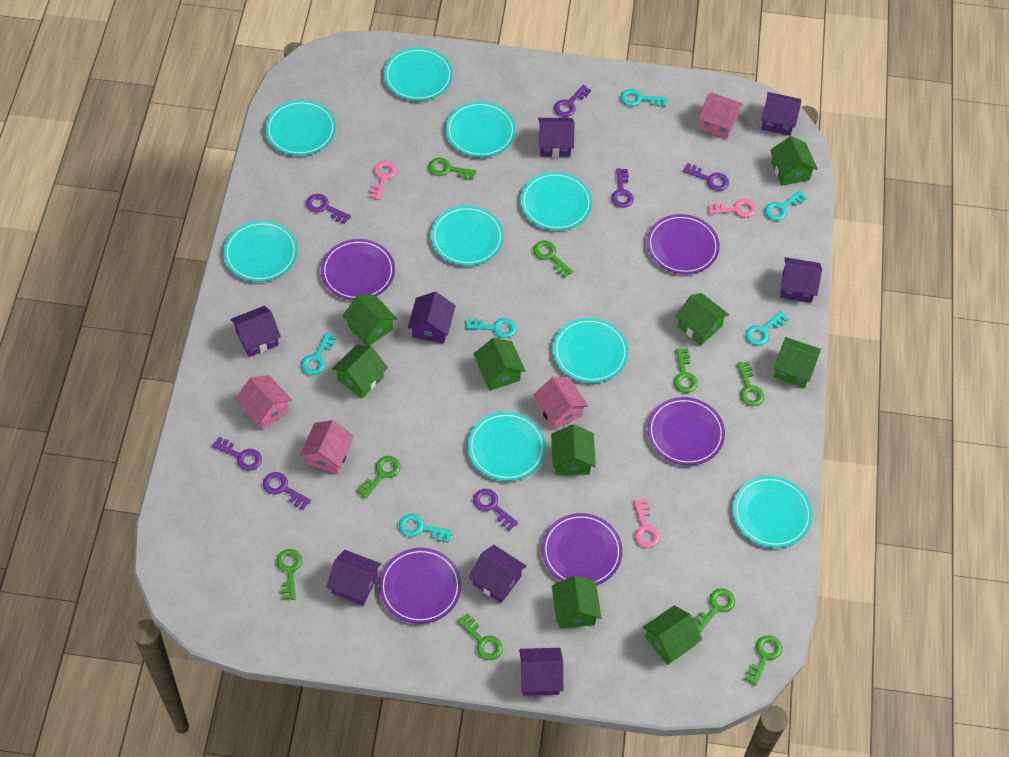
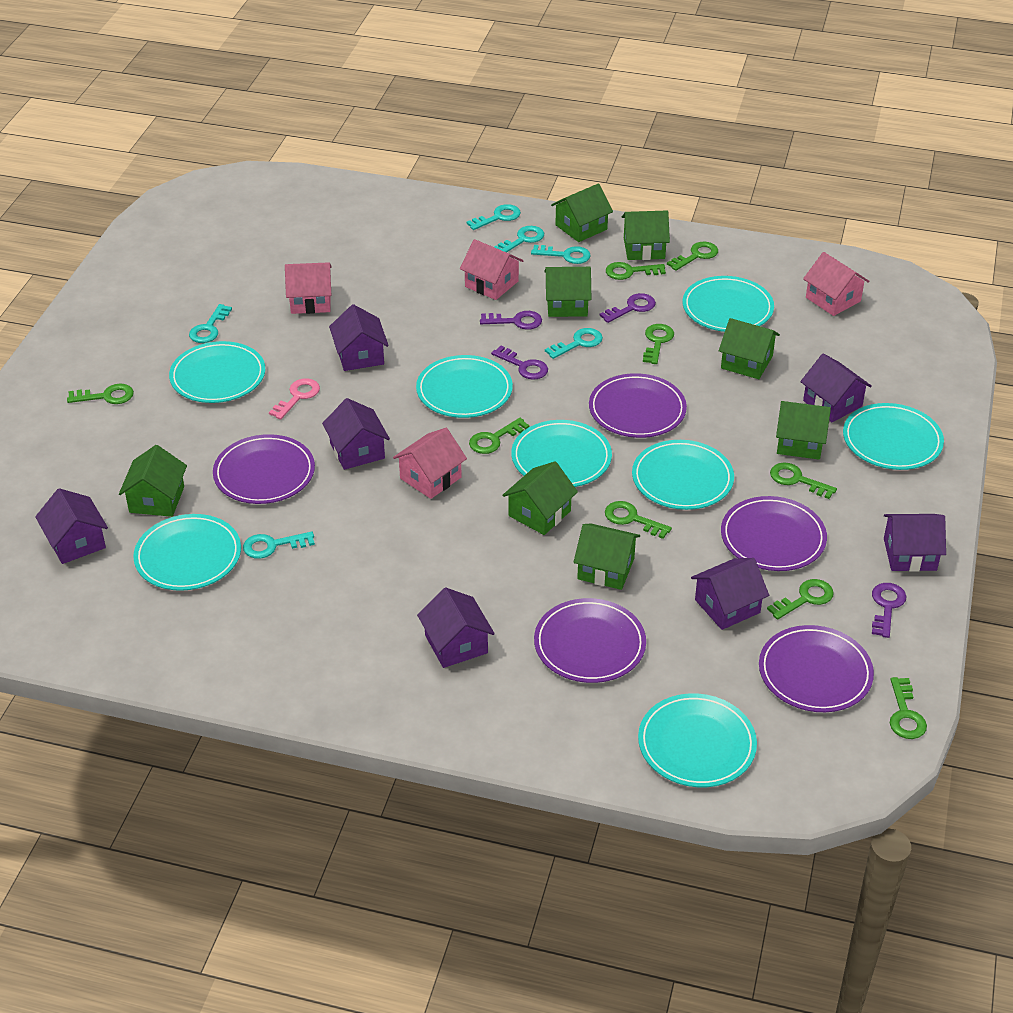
green house: 9 -> 8
pink key: 3 -> 1
purple house: 8 -> 7
purple key: 7 -> 4
turquoise plate: 9 -> 8

